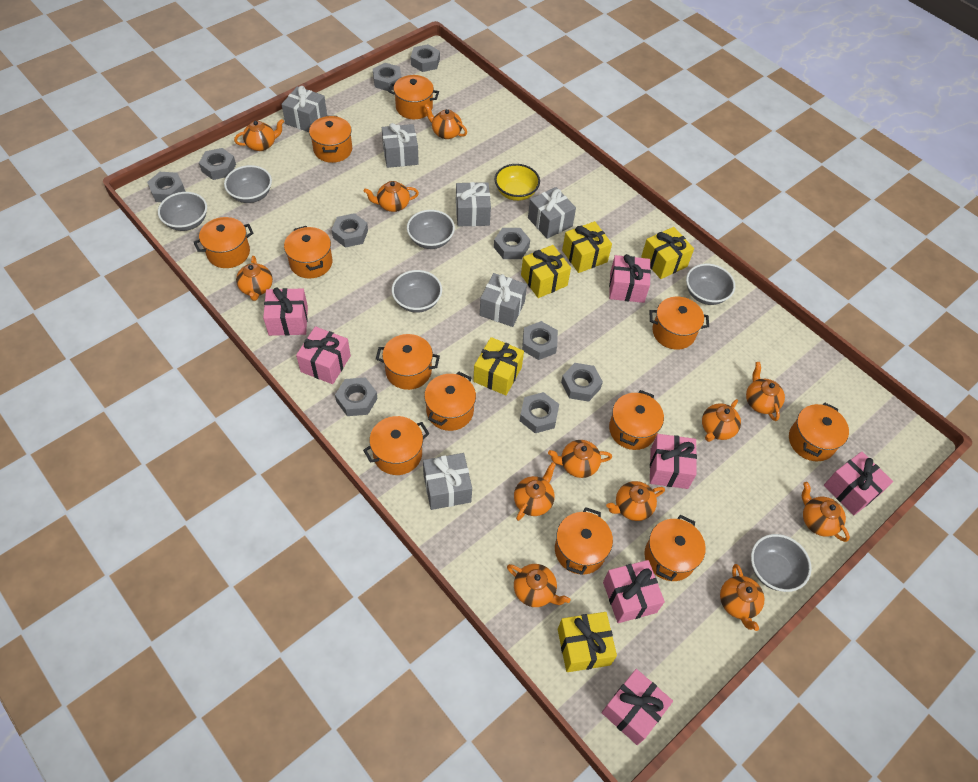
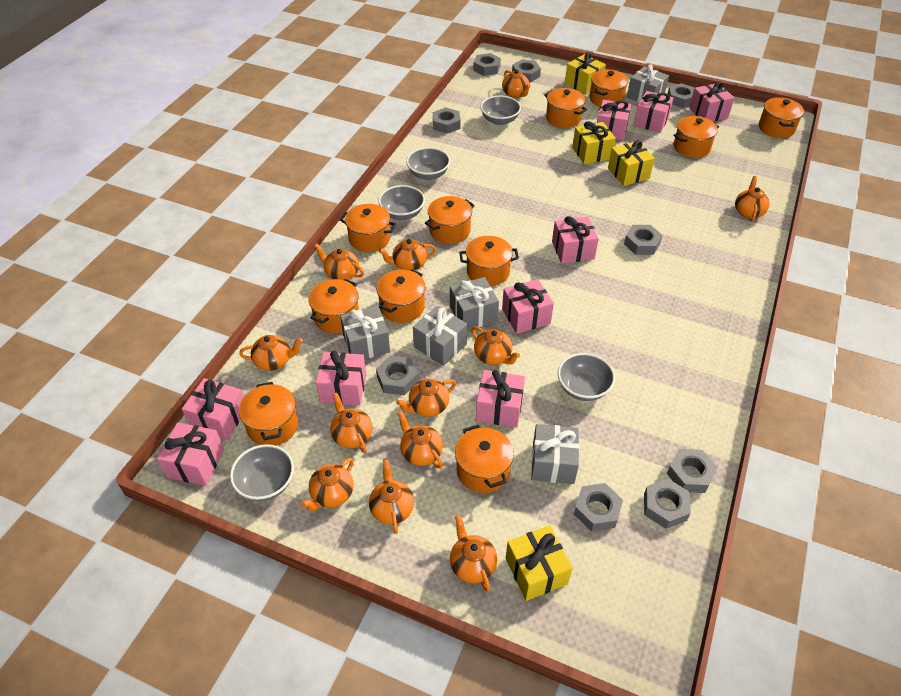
grey bowl: 6 -> 5
grey gift: 6 -> 5
grey nut: 10 -> 9
orange pot: 12 -> 11
pink gift: 7 -> 9
yellow bowl: 1 -> 0
yellow gift: 5 -> 4

